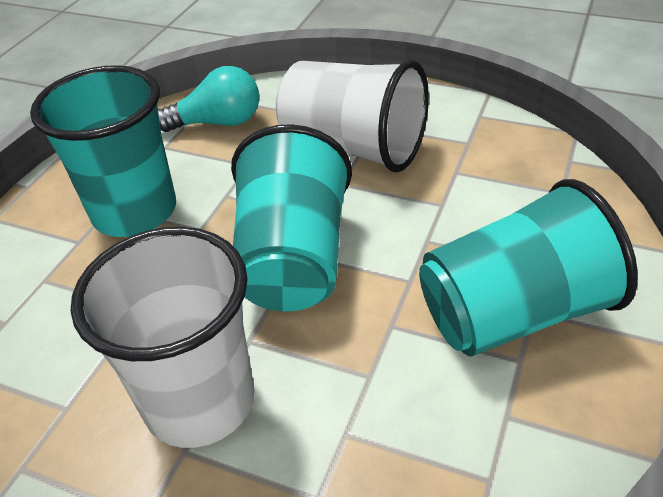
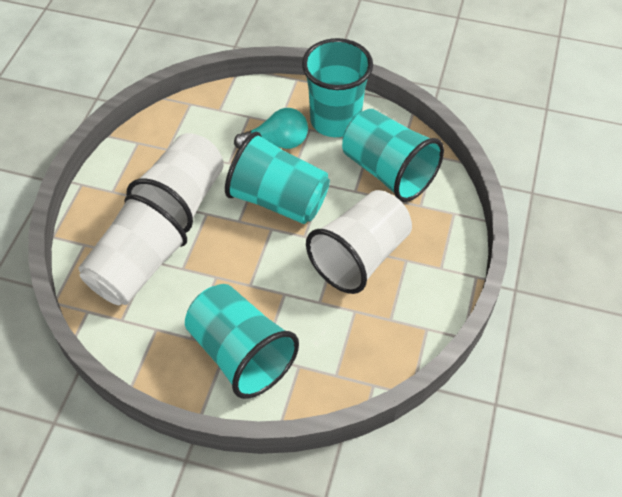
turquoise cup: 3 -> 4
white cup: 2 -> 3

